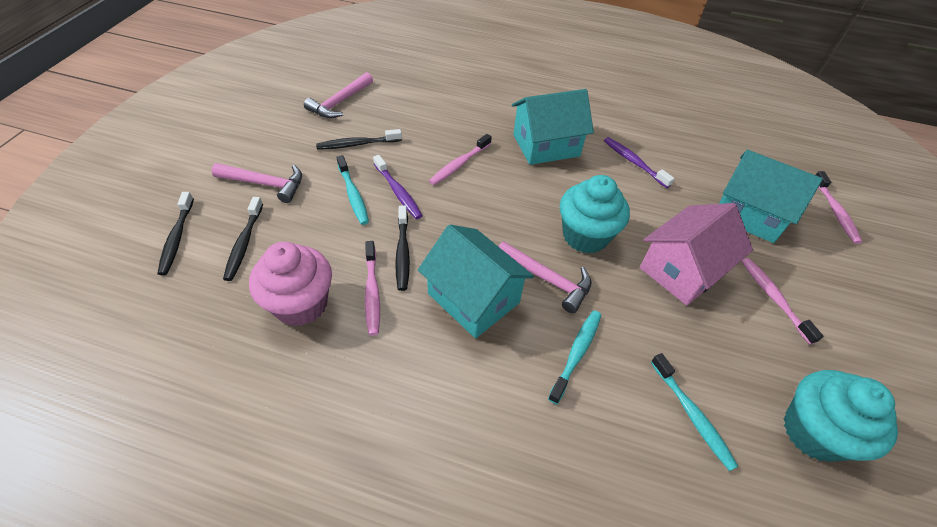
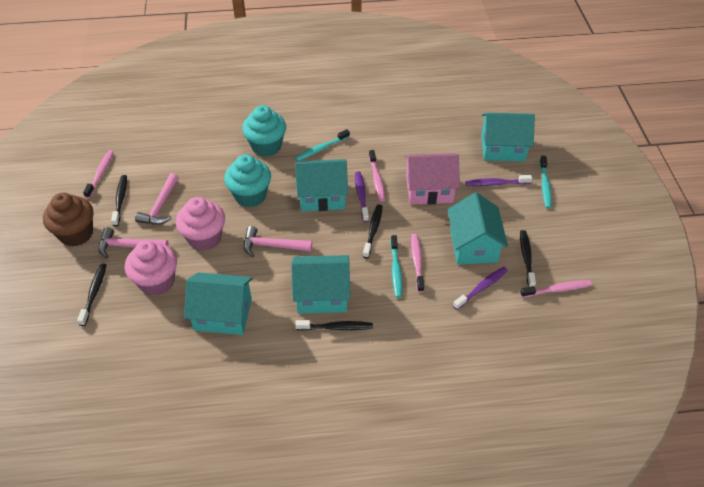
black toothbrush: 4 -> 5
brown cupcake: 0 -> 1
pink cupcake: 1 -> 2
purple toothbrush: 2 -> 3
turquoise house: 3 -> 5

